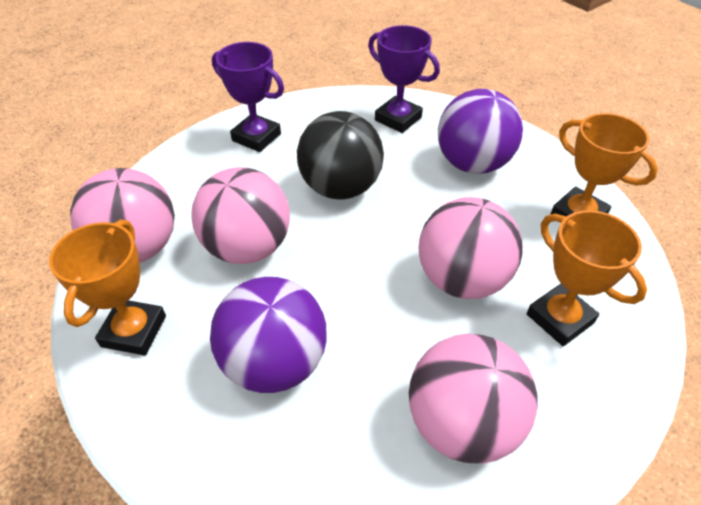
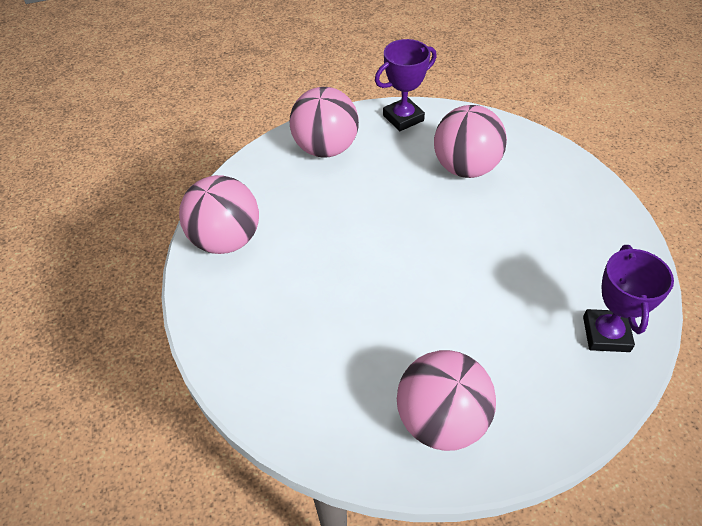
black ball: 1 -> 0
orange trophy: 3 -> 0
purple ball: 2 -> 0

